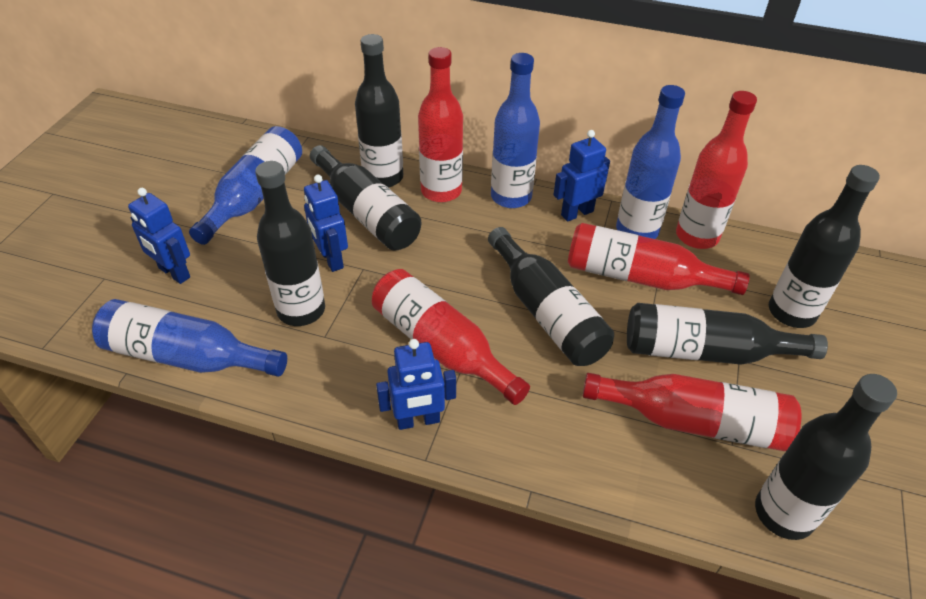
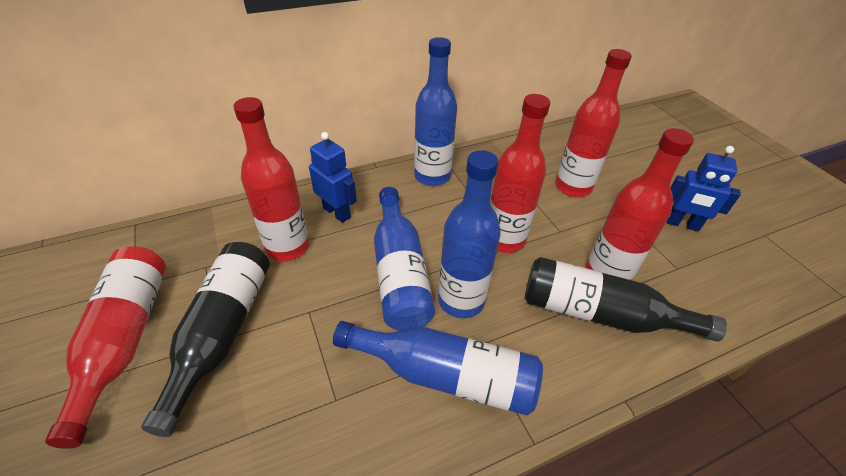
black bottle: 7 -> 2
blue robot: 4 -> 2

